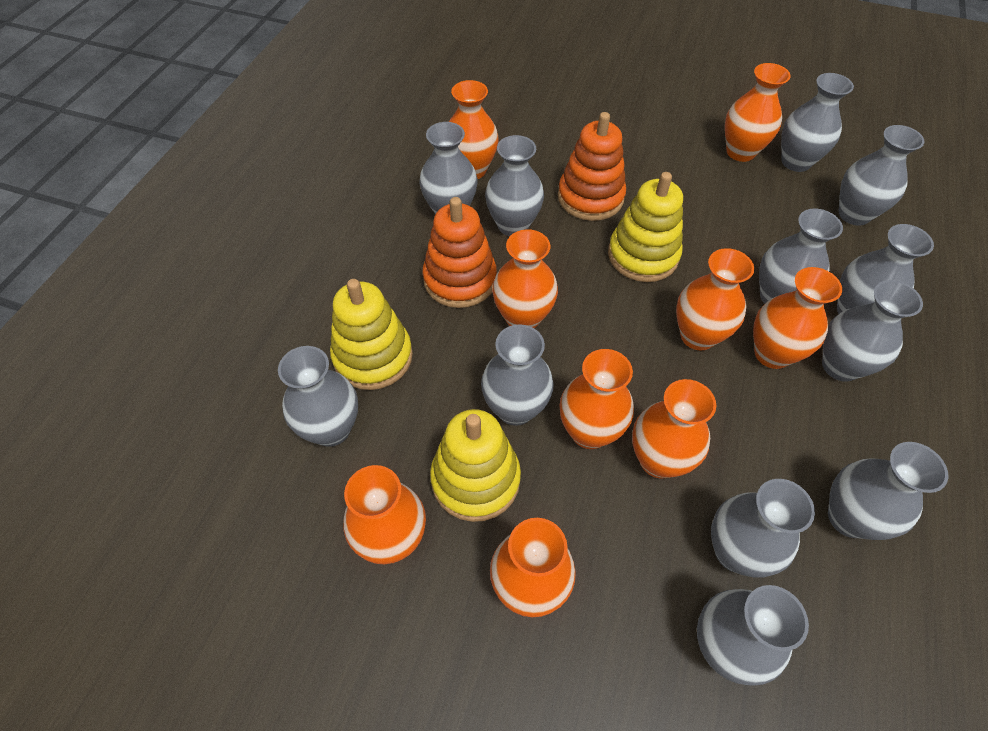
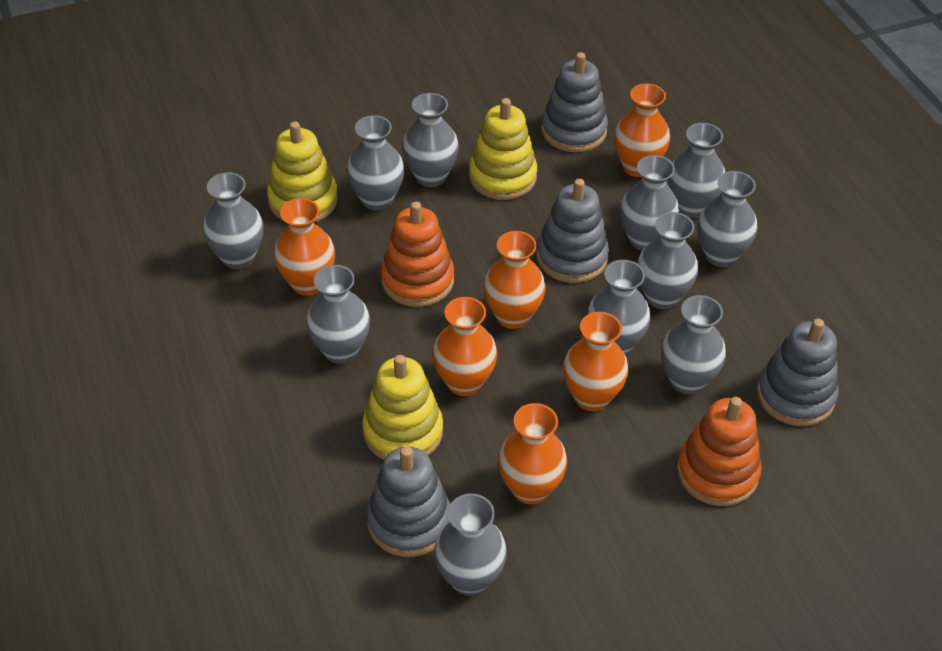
grey stacking toy: 0 -> 4
grey vase: 12 -> 11
orange vase: 9 -> 6

